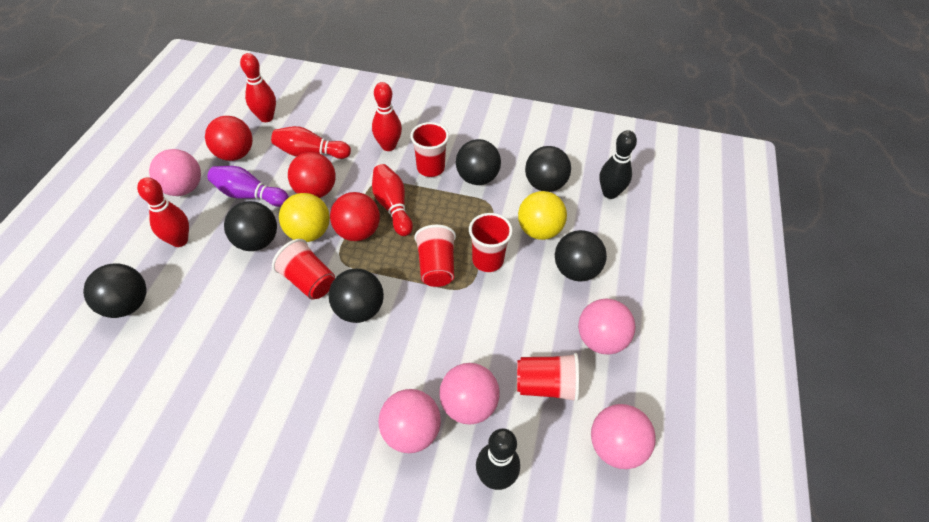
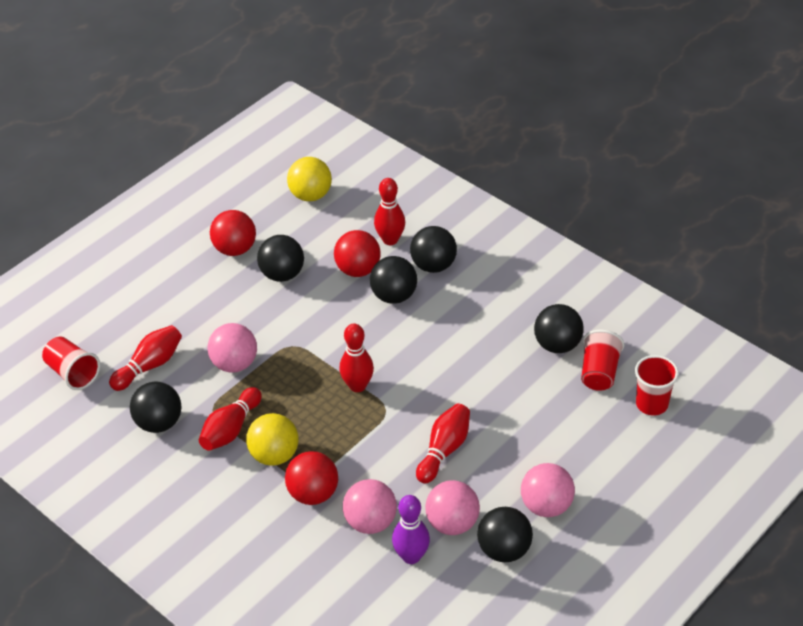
black bowling pin: 2 -> 0
pink ball: 5 -> 4
red cup: 5 -> 3

